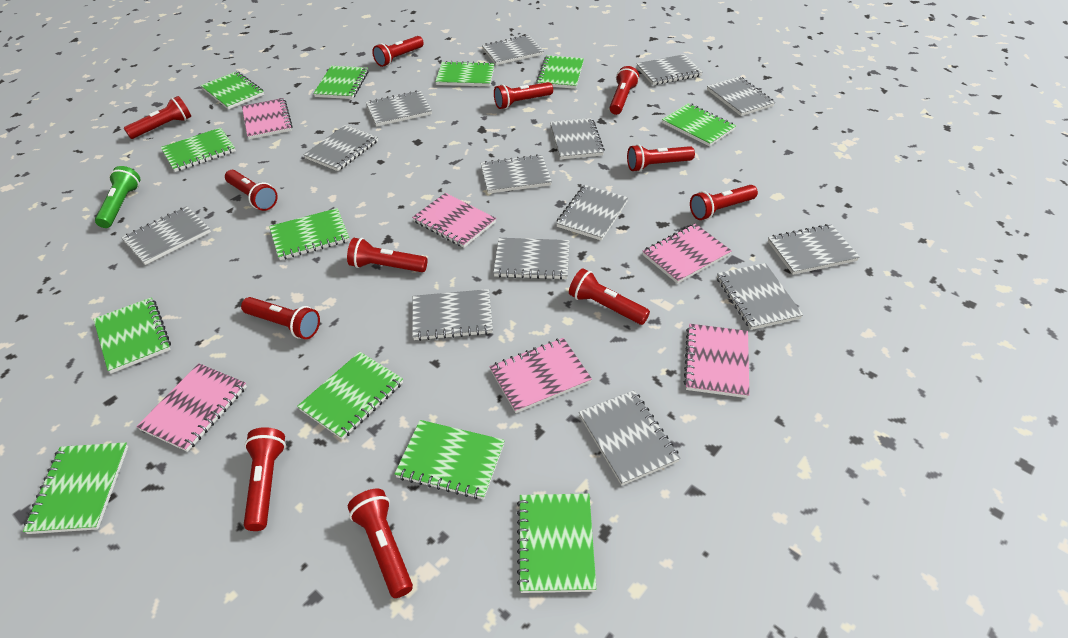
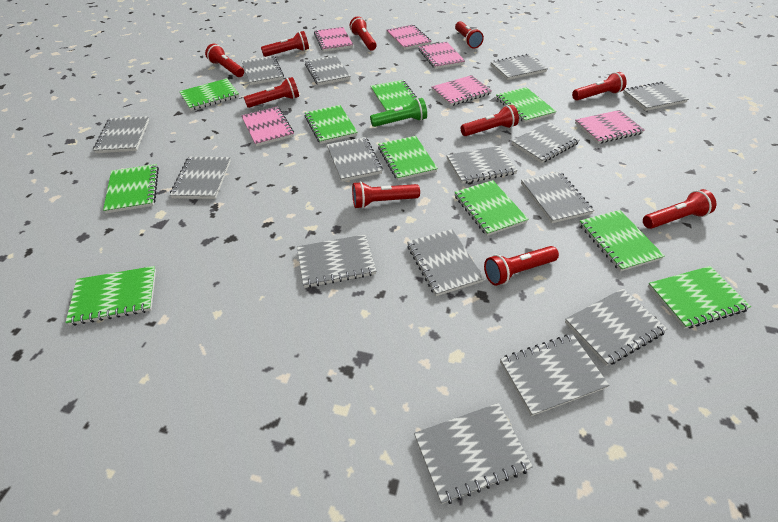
green notebook: 12 -> 10
grey notebook: 14 -> 15
red flashlight: 12 -> 10

